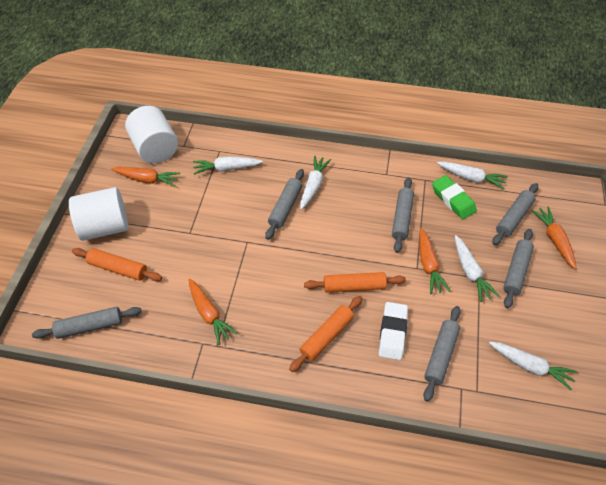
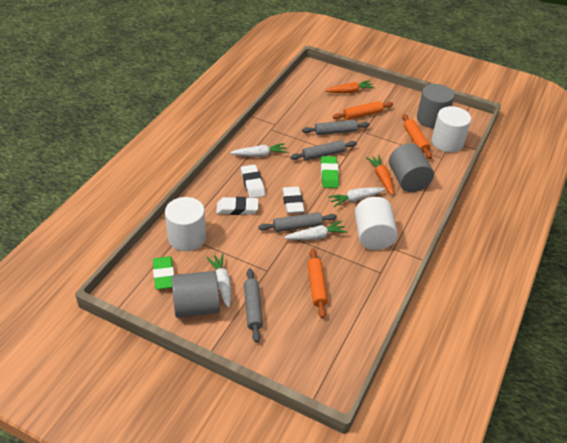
green eraser: 1 -> 2
grey cylinder: 0 -> 3
grey rolling pin: 6 -> 4
orange carrot: 4 -> 2
white carrot: 5 -> 4
white cylinder: 2 -> 3
white eraser: 1 -> 3

